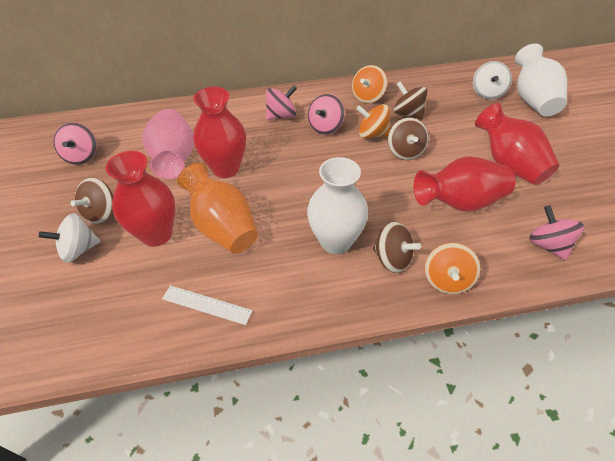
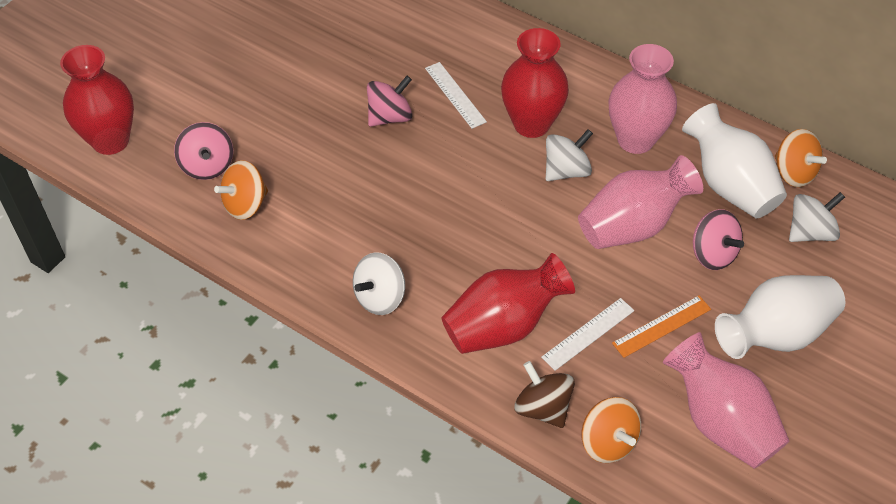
brown spinning top: 4 -> 1
orange ruler: 0 -> 1
orange vase: 1 -> 0
pink spinning top: 4 -> 3
pink vase: 1 -> 3
red vase: 4 -> 3
white ruler: 1 -> 2
white spinning top: 2 -> 3

